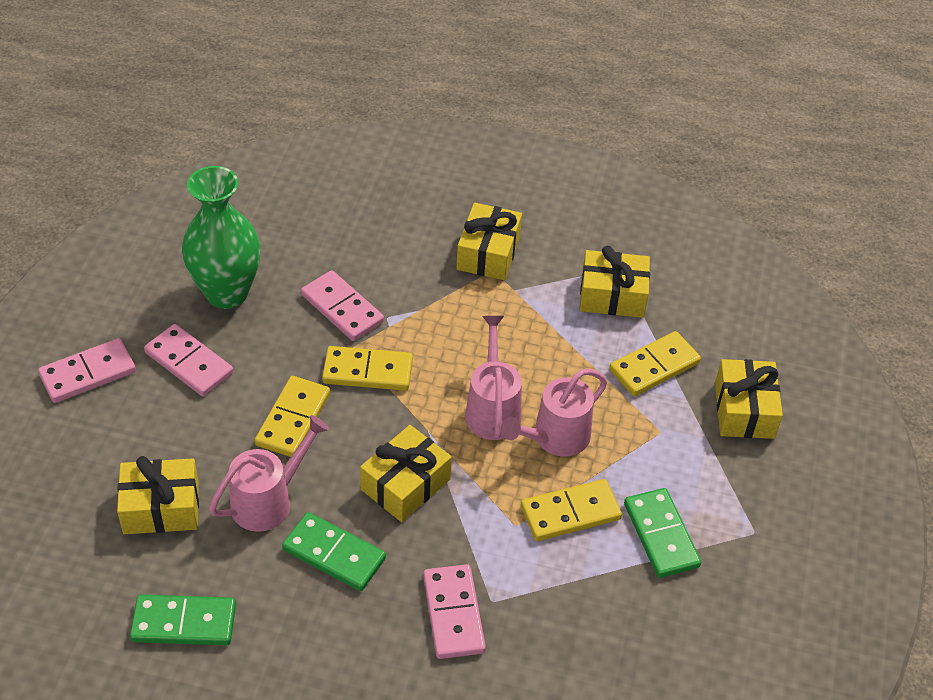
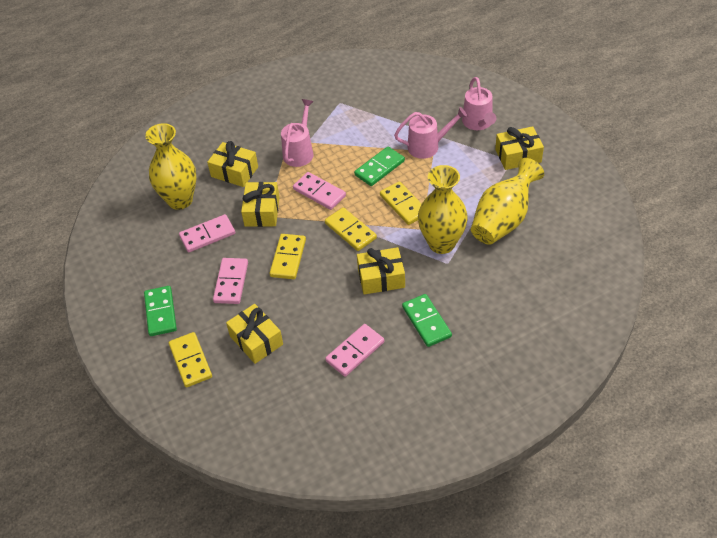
green vase: 1 -> 0
yellow vase: 0 -> 3

